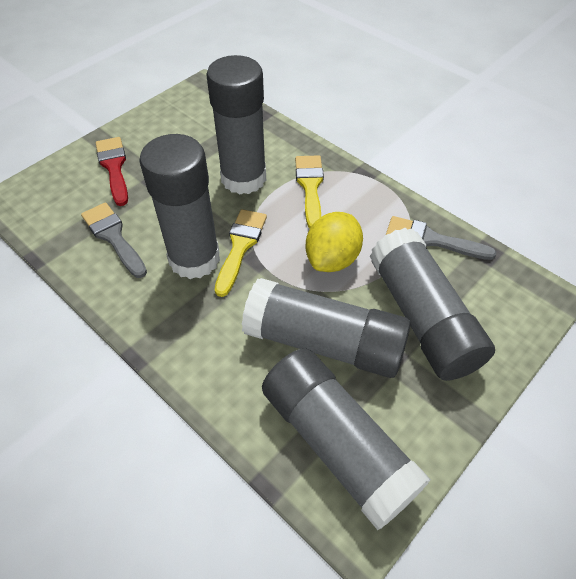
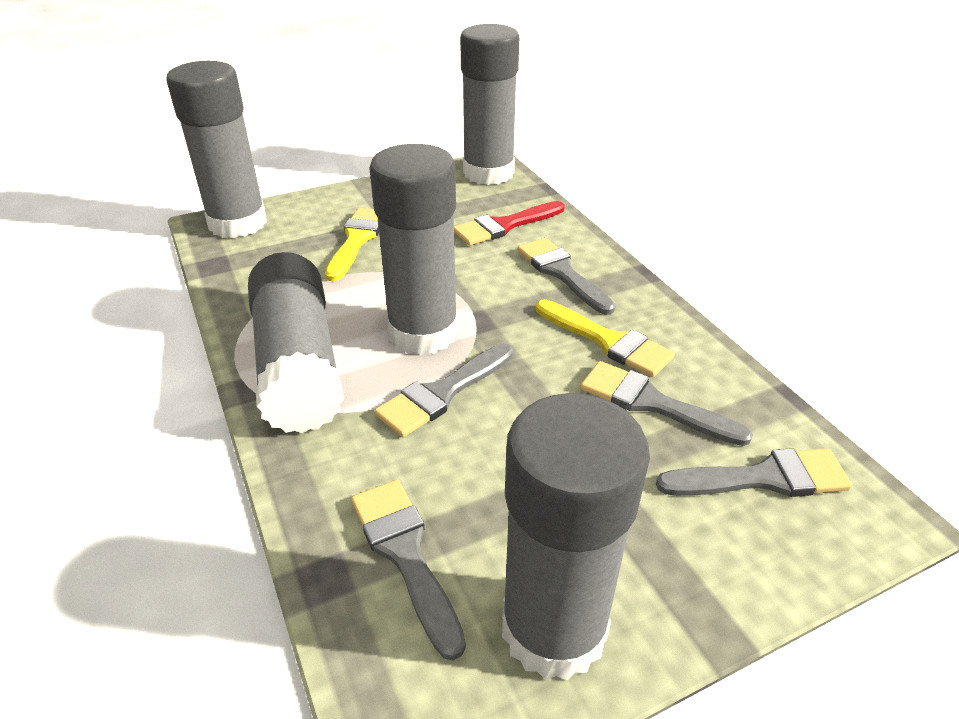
grey brush: 2 -> 5
yellow lemon: 1 -> 0

